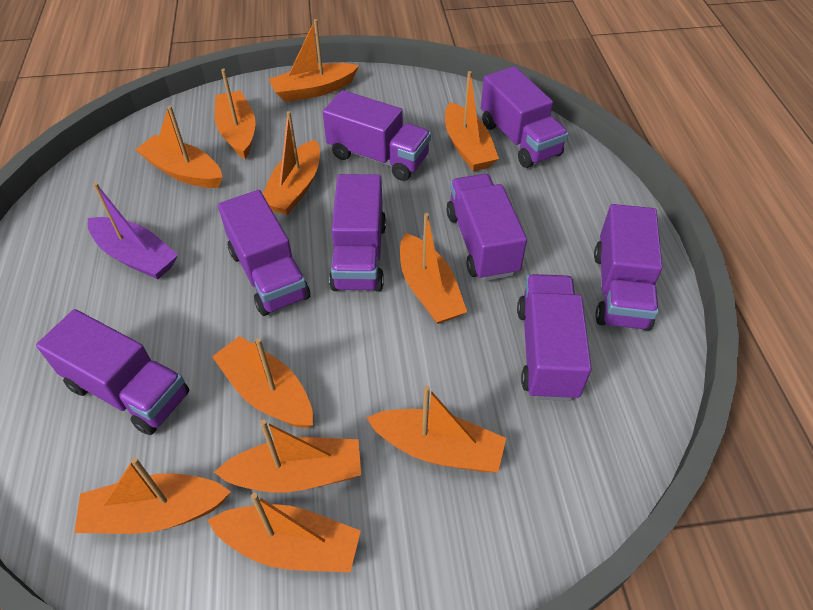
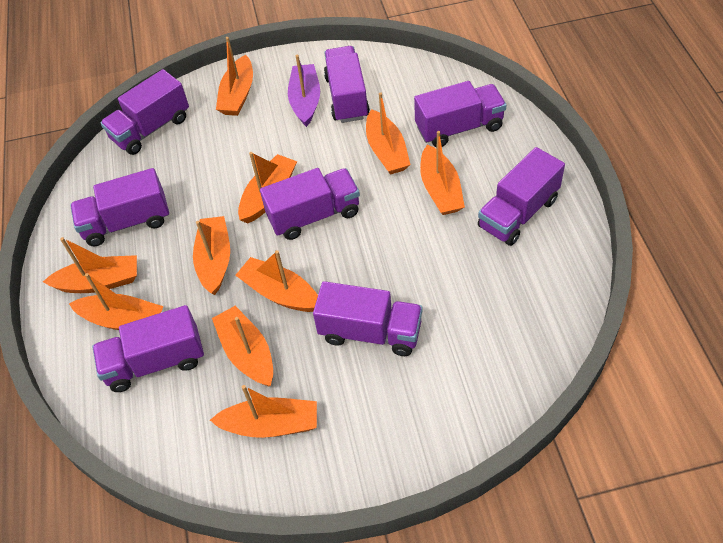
orange boat: 11 -> 10

